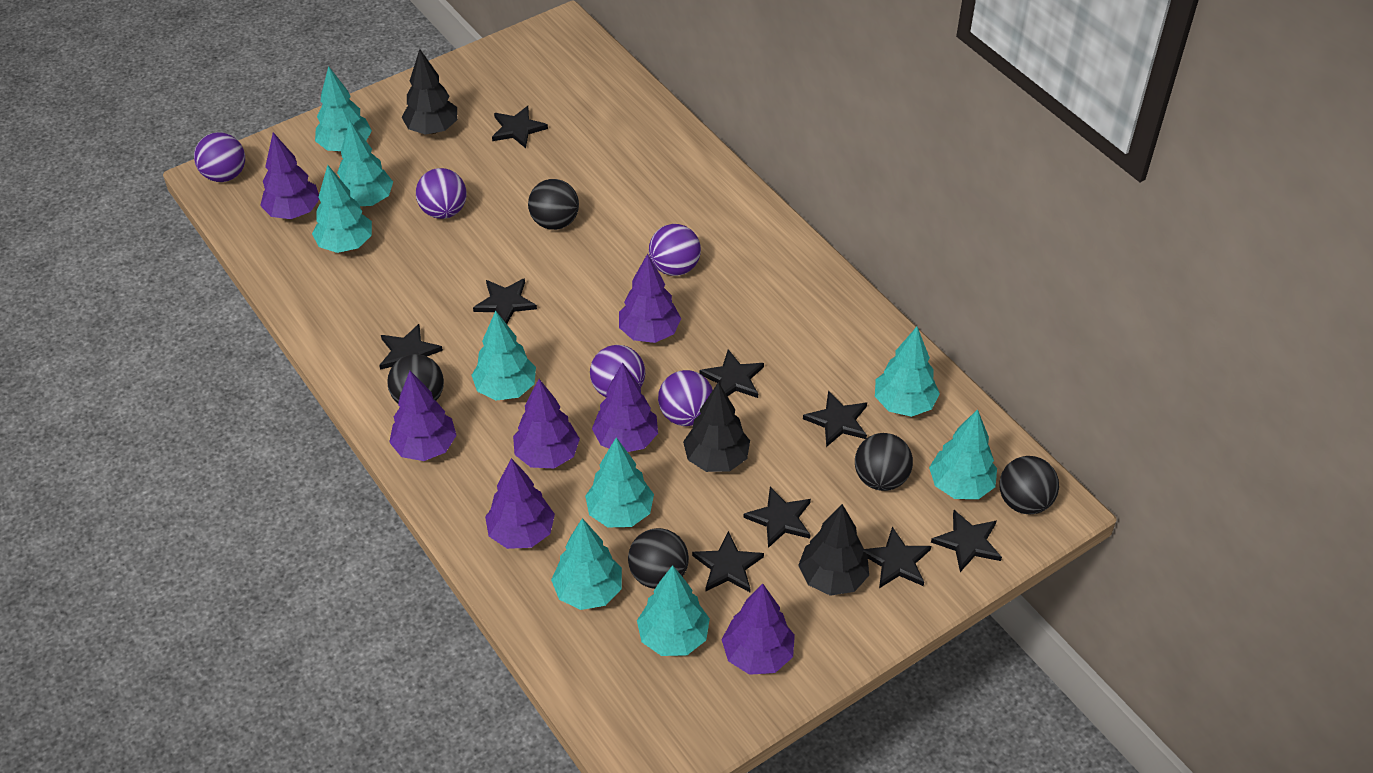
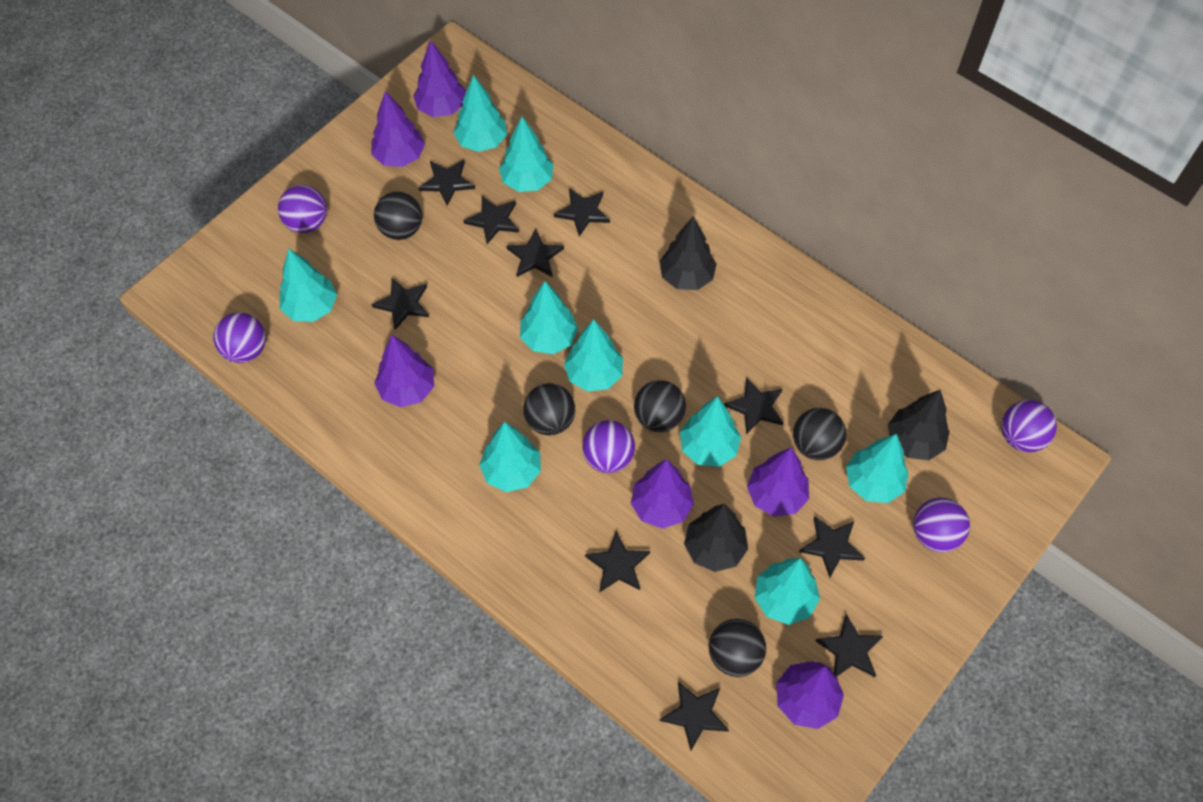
black star: 9 -> 10
purple tree: 7 -> 6

